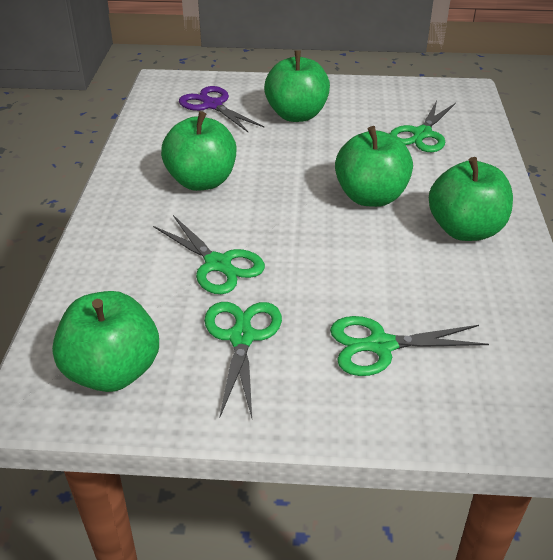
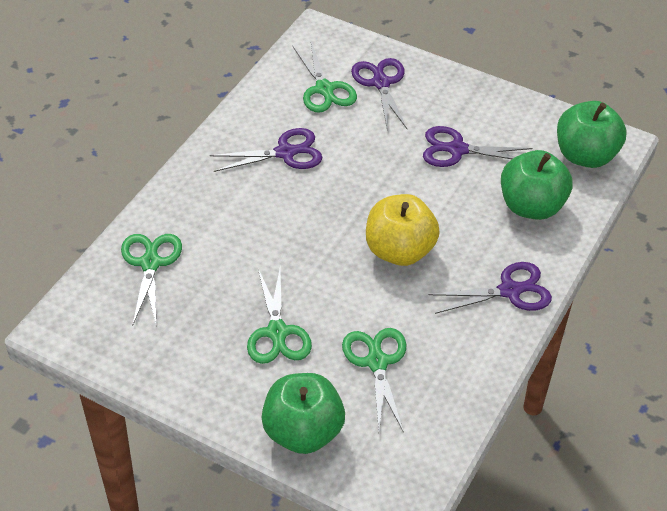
green apple: 5 -> 3
purple scissors: 1 -> 4
yellow apple: 0 -> 1

